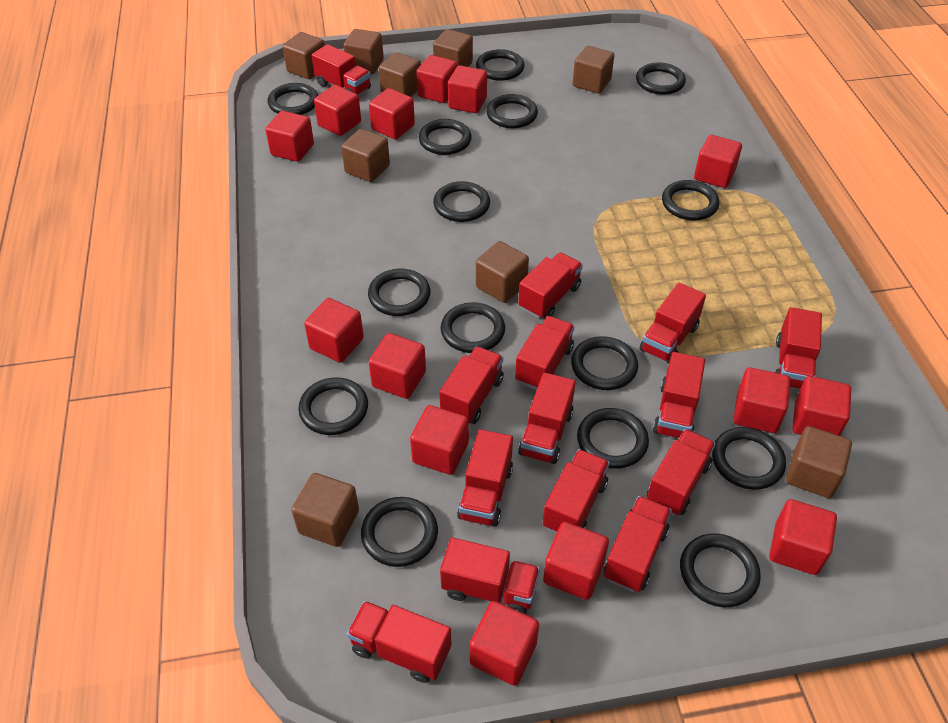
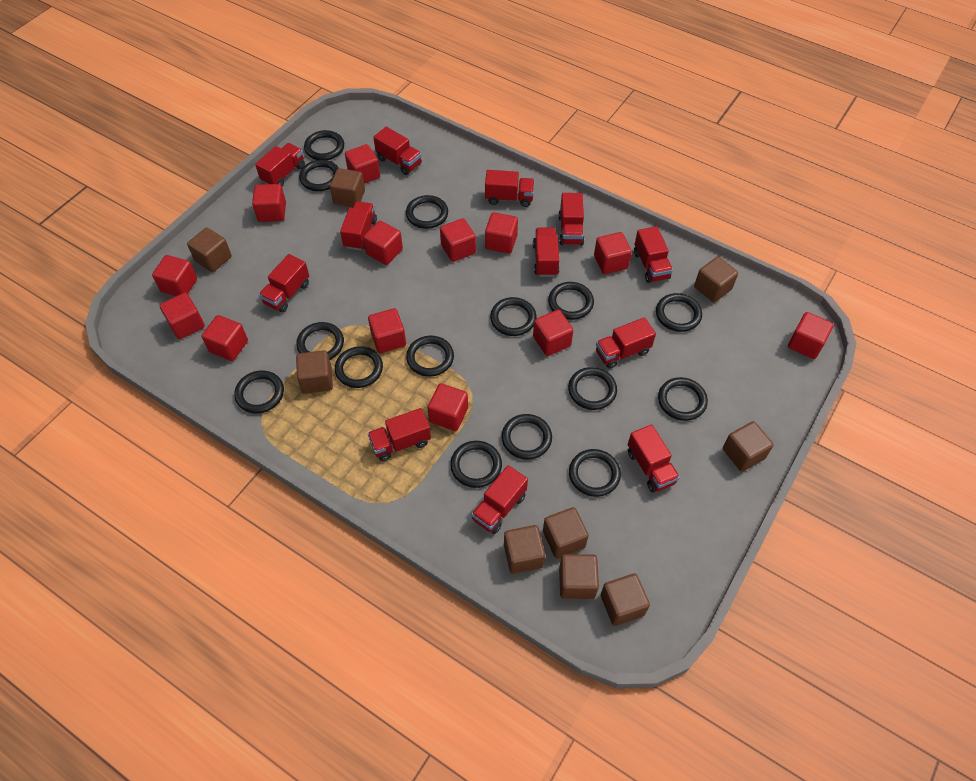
red cube: 14 -> 13
red truck: 14 -> 12

